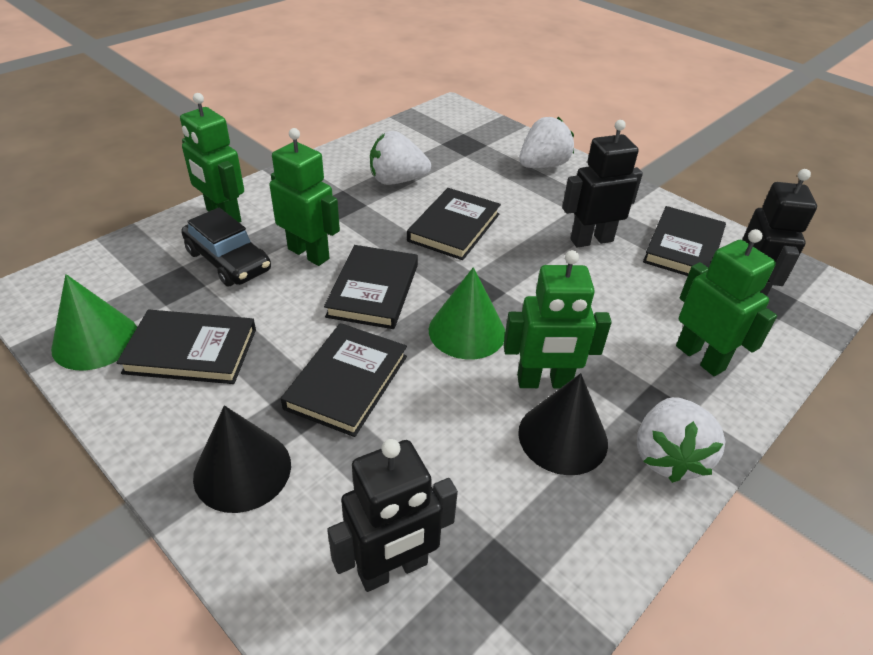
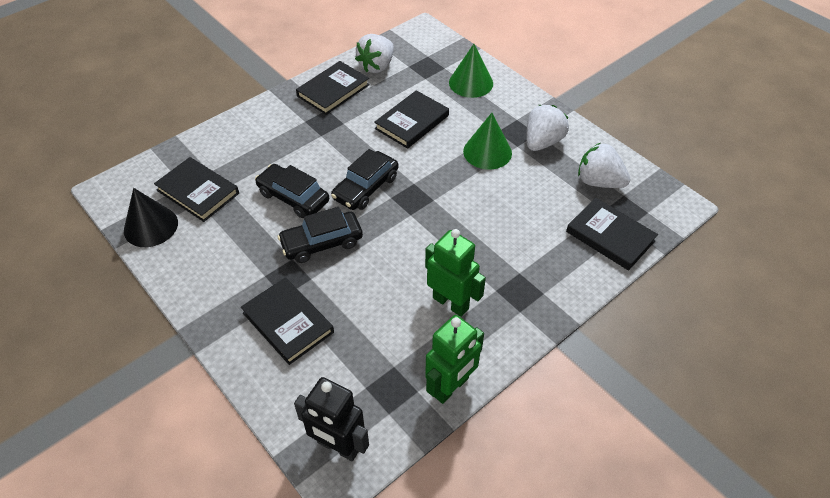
black car: 1 -> 3
black cone: 2 -> 1
black robot: 3 -> 1
green robot: 4 -> 2

